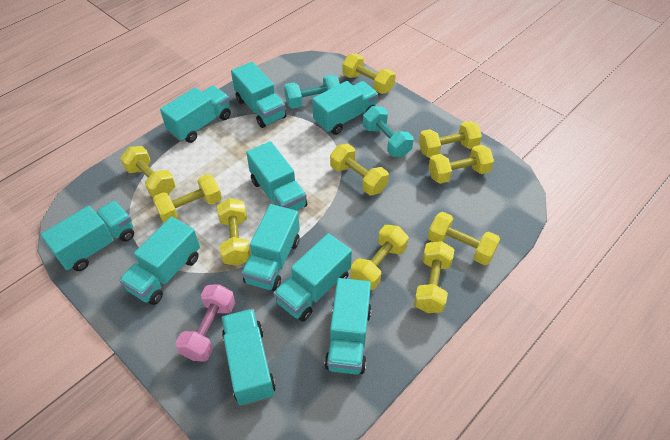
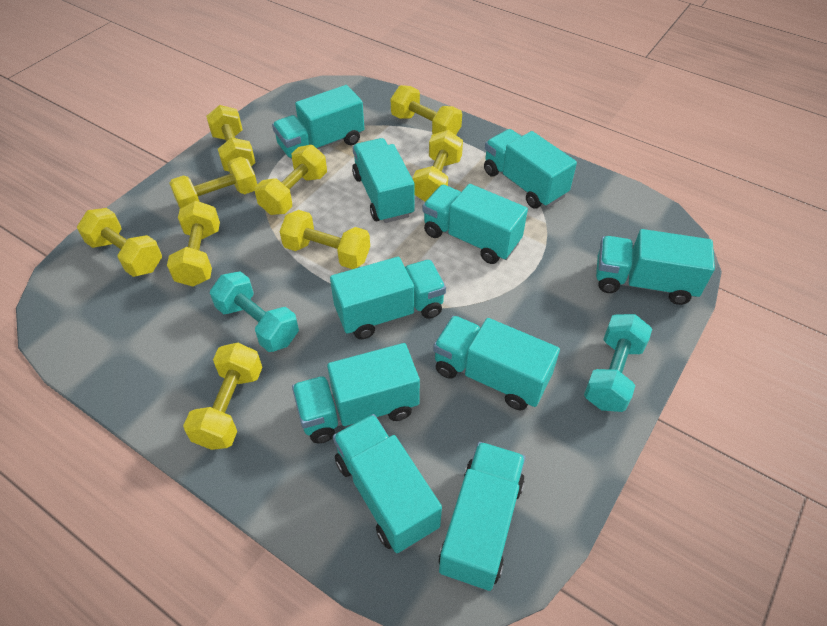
pink dumbbell: 1 -> 0
yellow dumbbell: 10 -> 9

